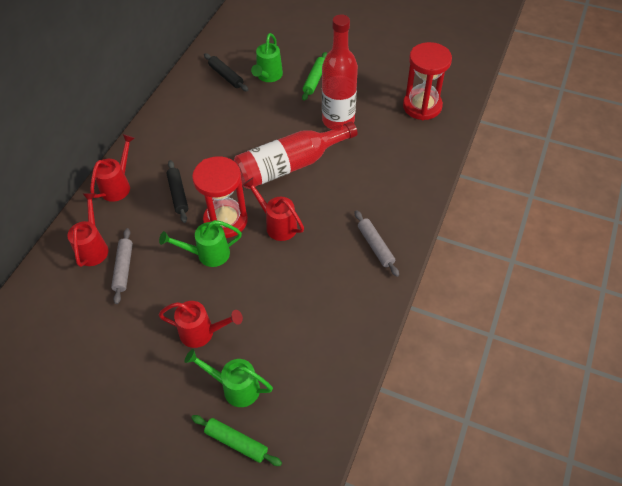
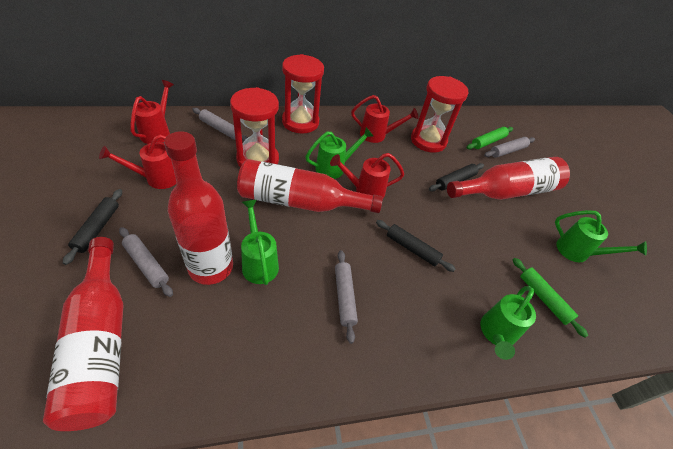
black rolling pin: 2 -> 3
green watering can: 3 -> 4
grey rolling pin: 2 -> 4
red bottle: 2 -> 4
red hourglass: 2 -> 3

